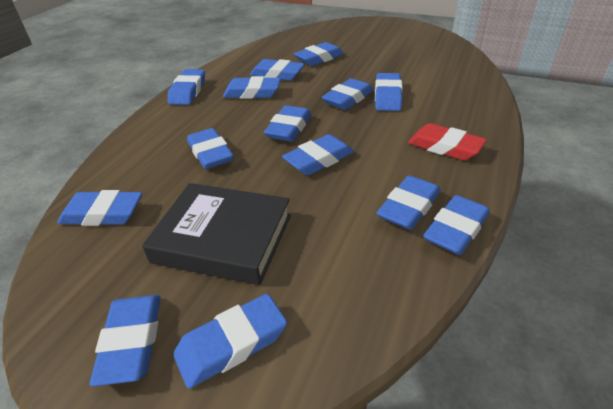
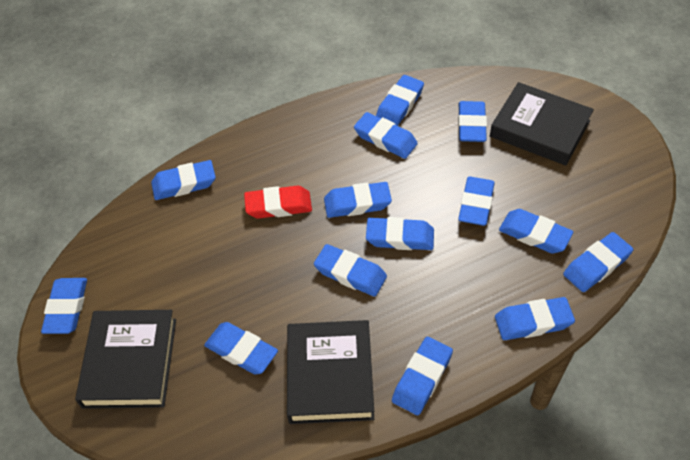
black book: 1 -> 3

